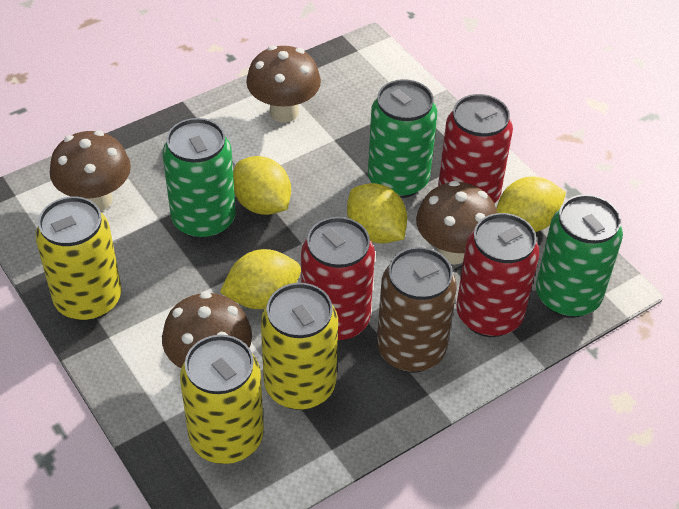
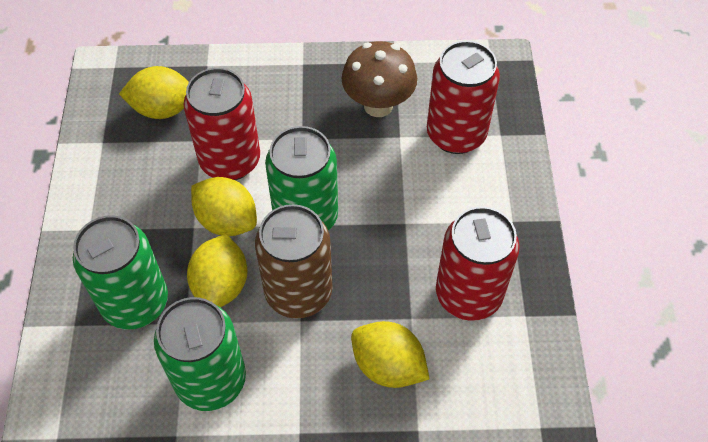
brown mushroom: 4 -> 1
yellow can: 3 -> 0

